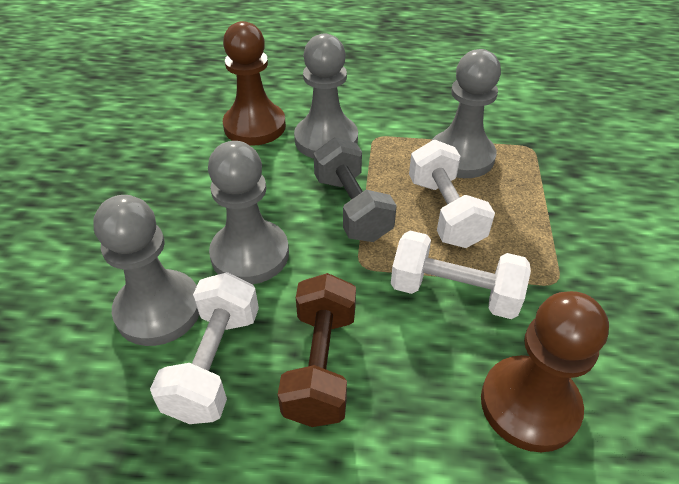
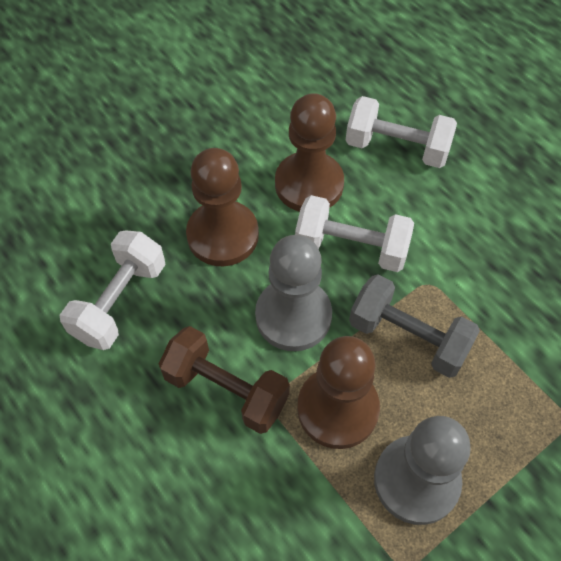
brown pawn: 2 -> 3
grey pawn: 4 -> 2

